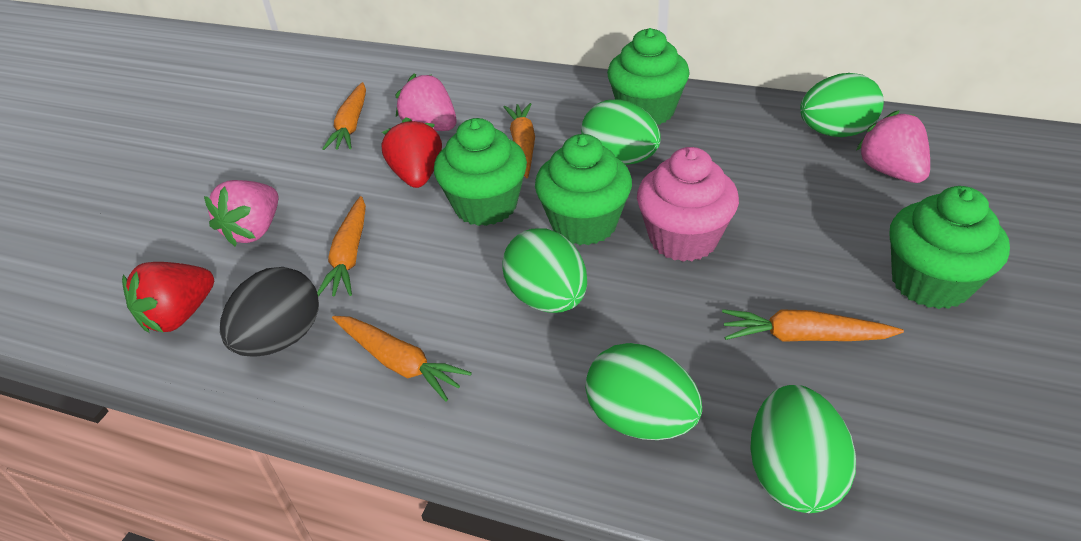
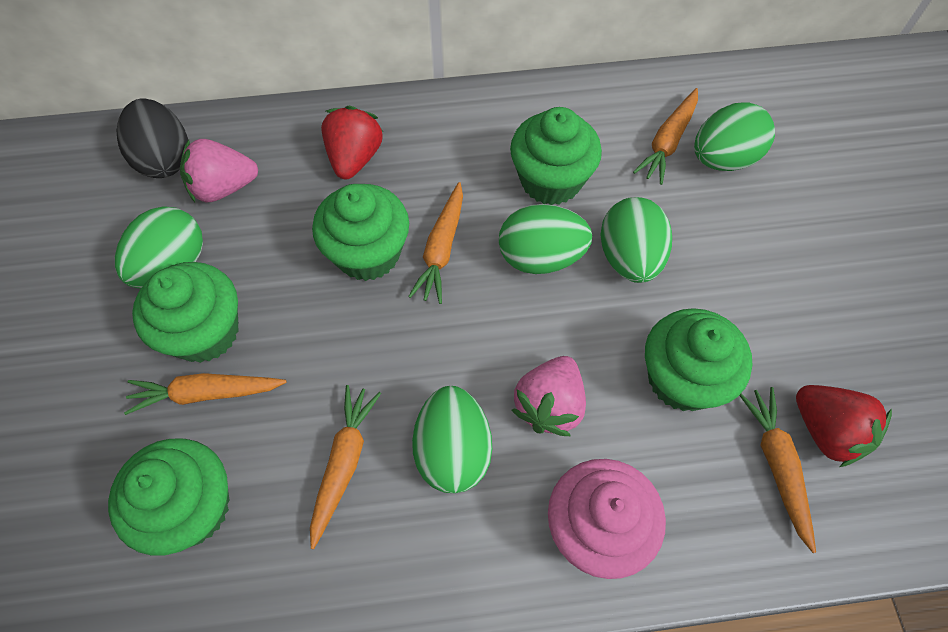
green cupcake: 4 -> 5
pink strawberry: 3 -> 2

